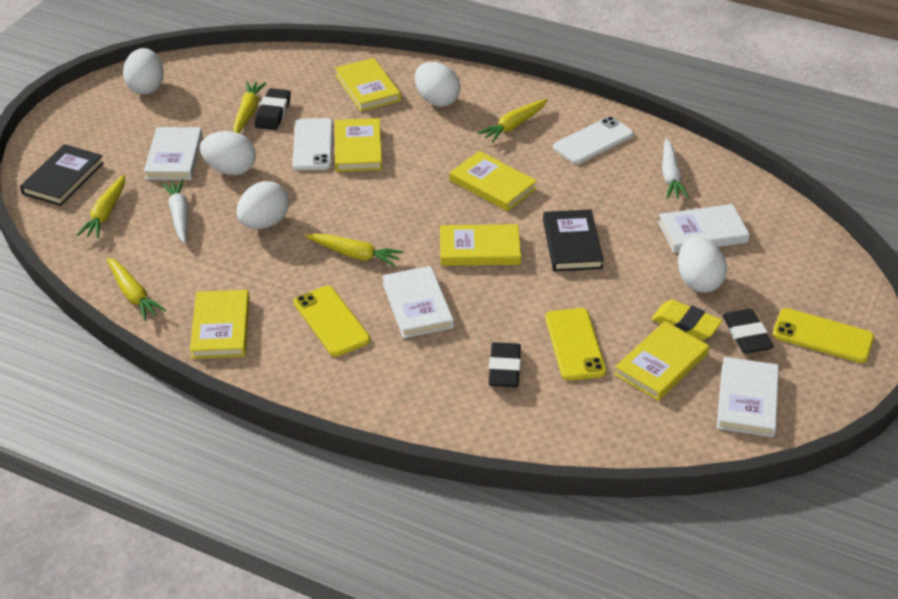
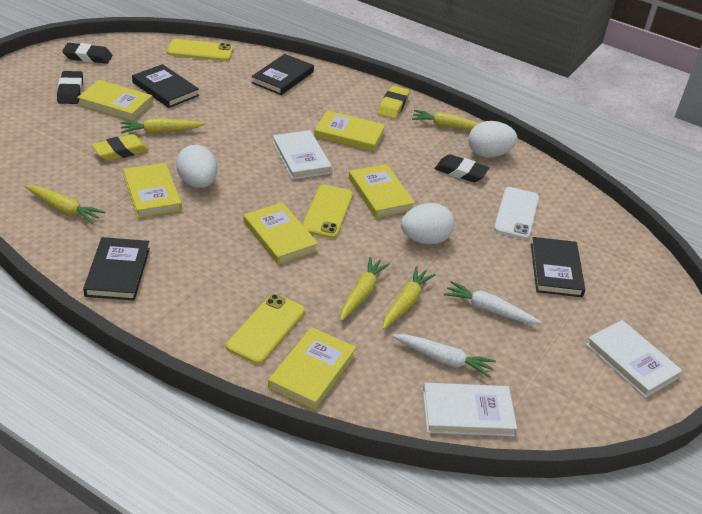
black book: 2 -> 4
white book: 4 -> 3
white egg: 5 -> 3
white phone: 2 -> 1
yellow eraser: 1 -> 2

